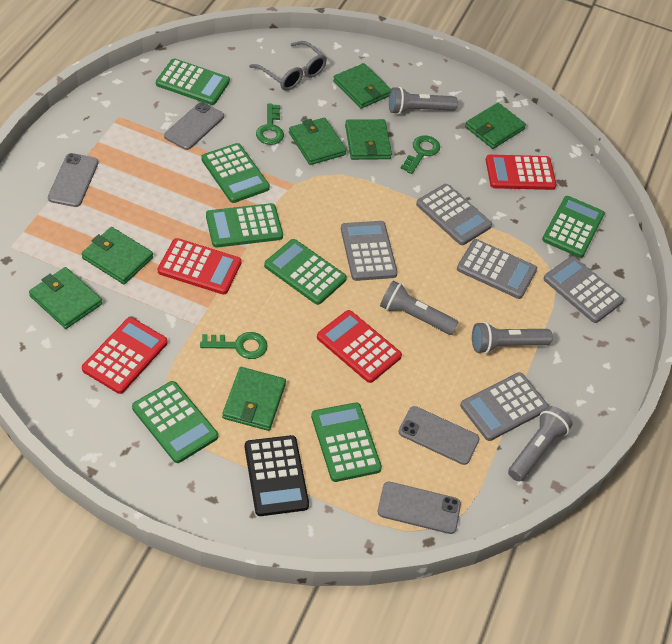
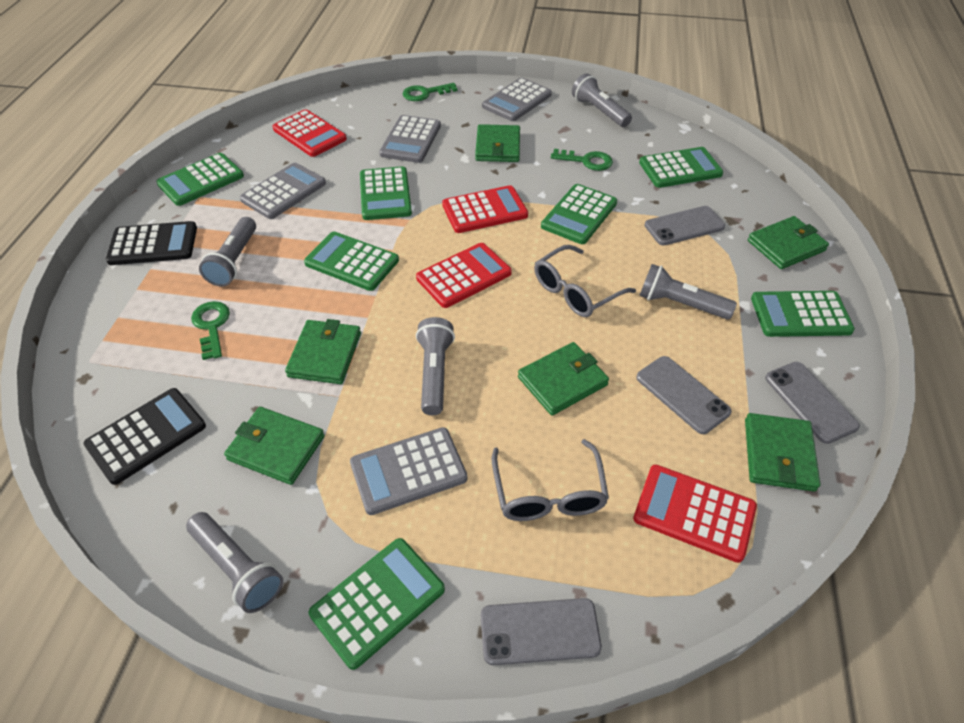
black calculator: 1 -> 2
green wallet: 7 -> 6
grey calculator: 5 -> 4
grey flashlight: 4 -> 5
grey glasses: 1 -> 2

